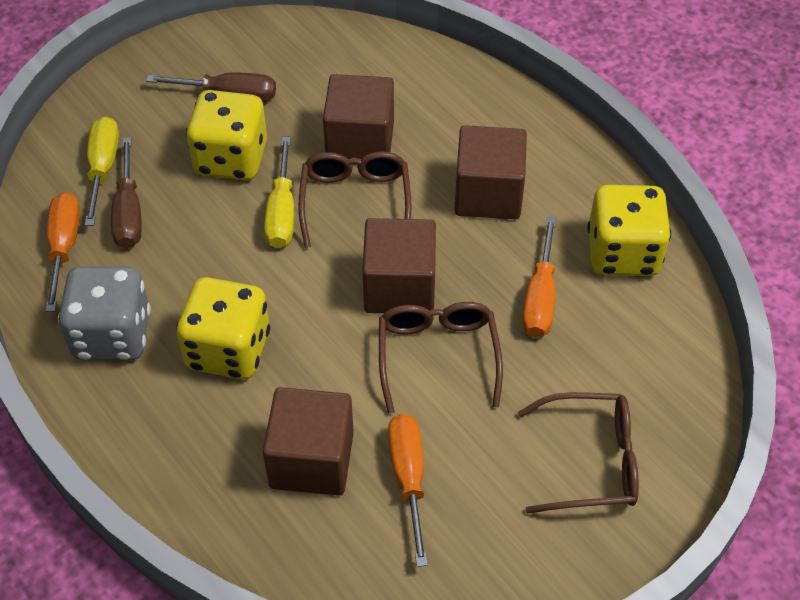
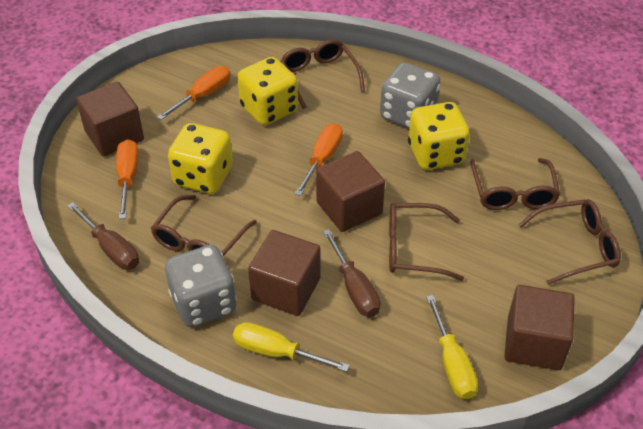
brown glasses: 3 -> 5
grey dice: 1 -> 2

